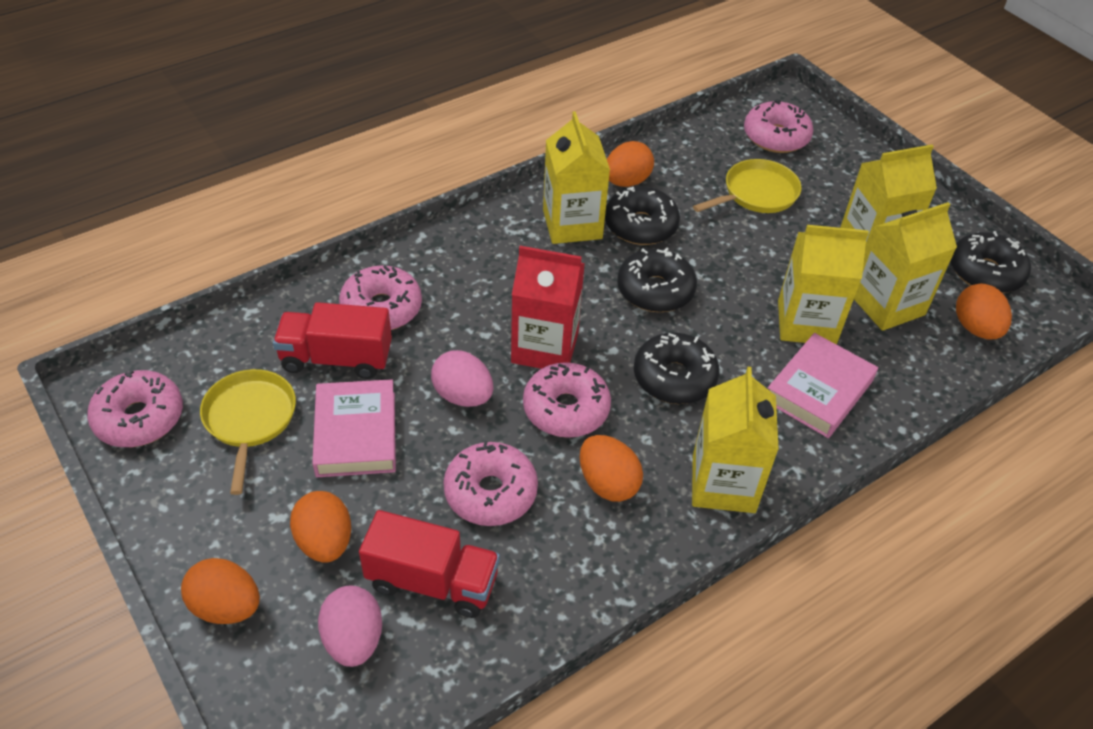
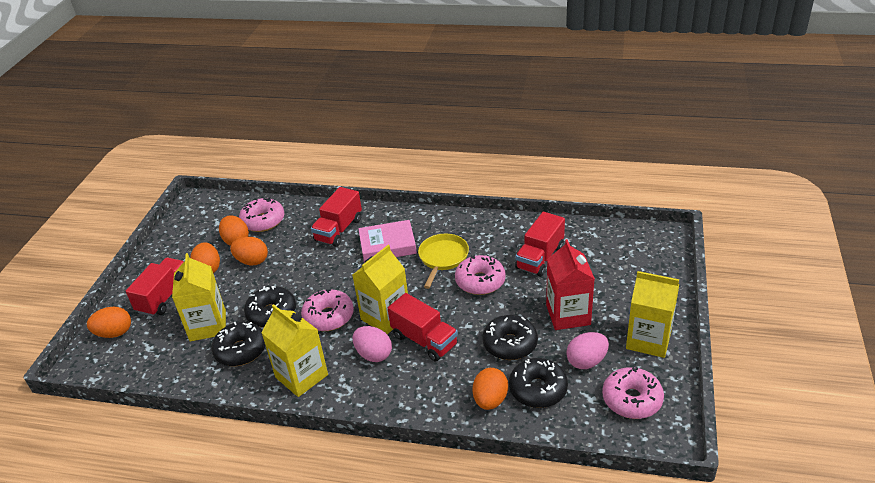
pink book: 2 -> 1
pink donut: 5 -> 4
red truck: 2 -> 4
yellow carton: 5 -> 4
yellow pan: 2 -> 1

